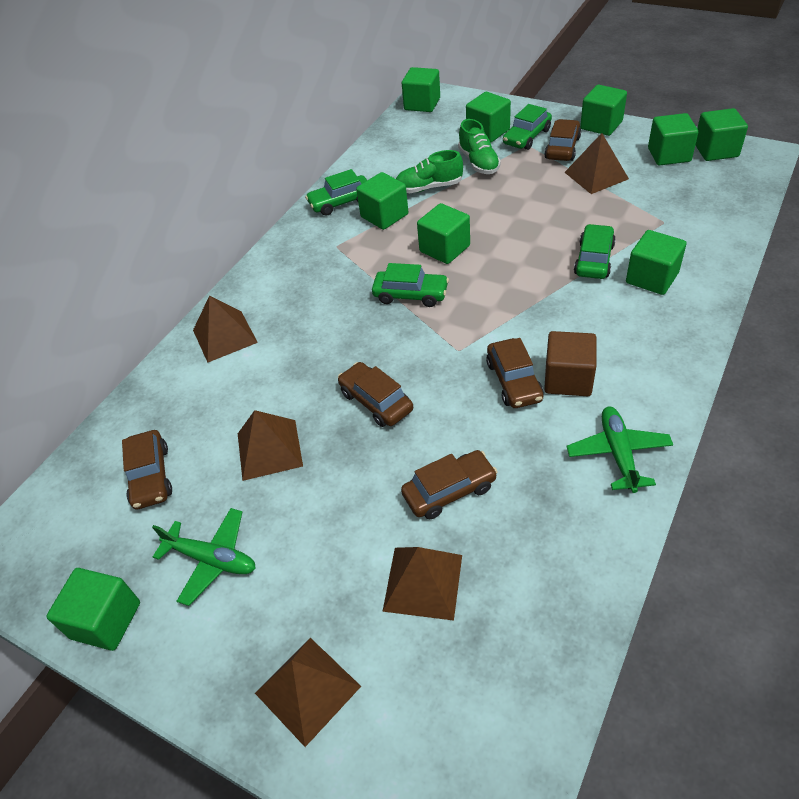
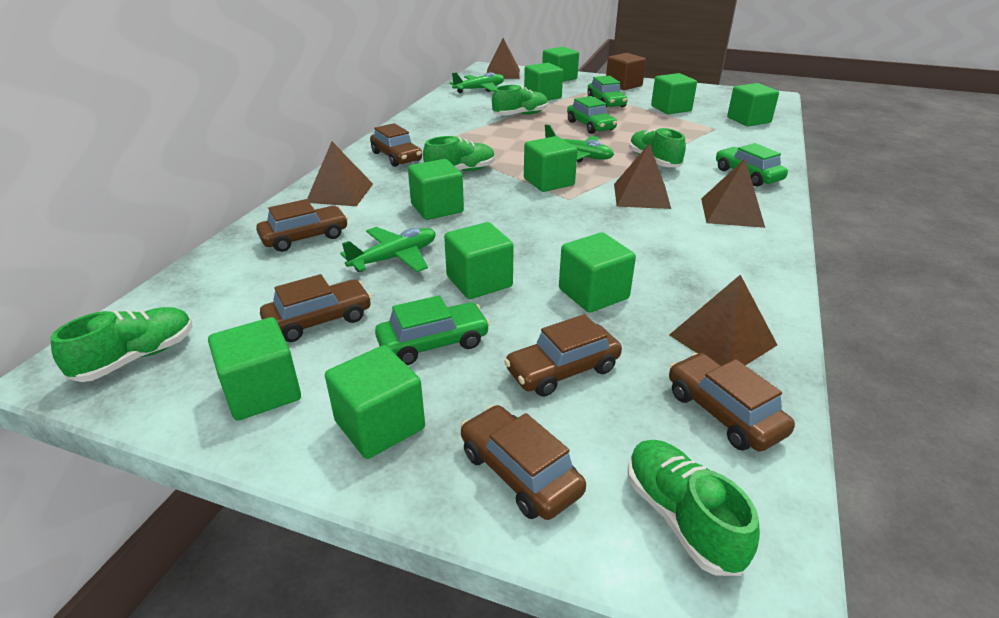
brown car: 5 -> 6
green cube: 9 -> 10
green plane: 2 -> 3
green shoe: 2 -> 5

